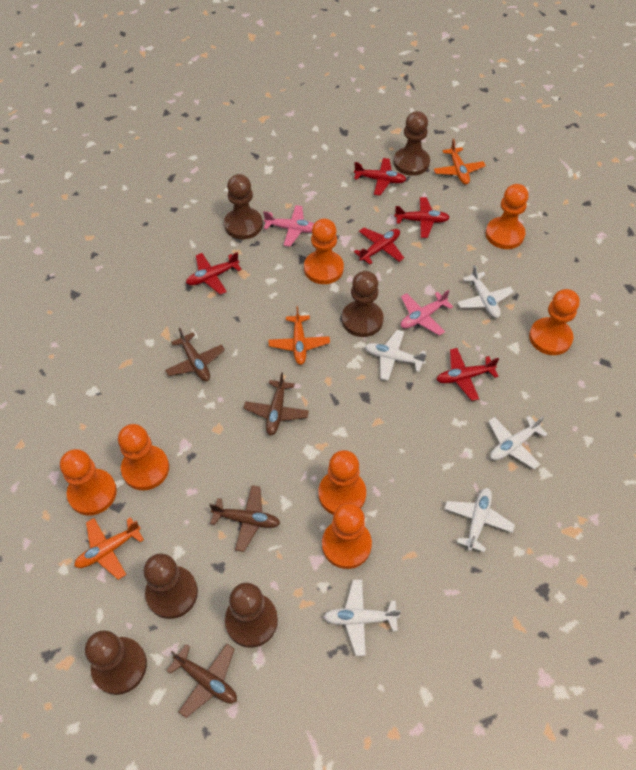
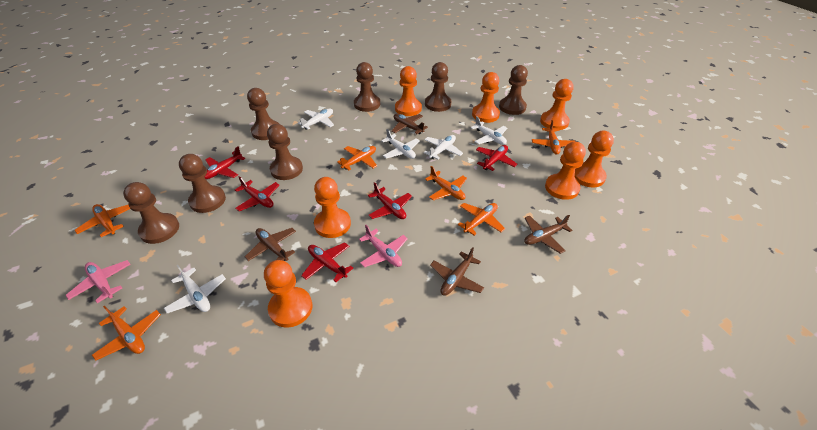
brown pawn: 6 -> 7
orange plane: 3 -> 6

